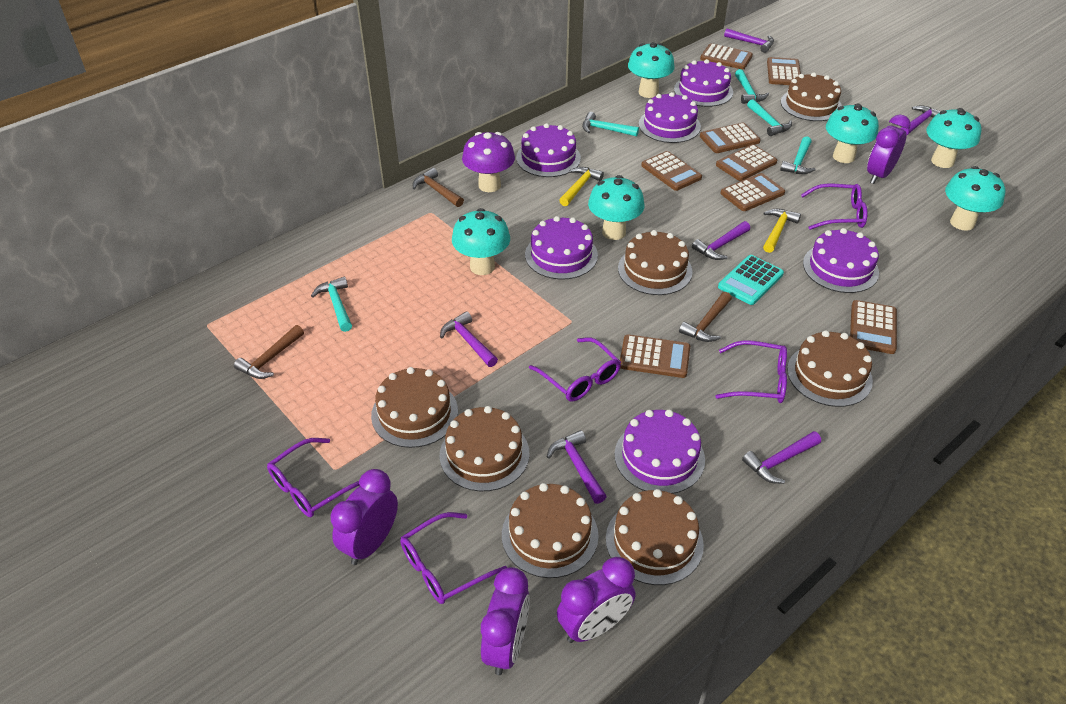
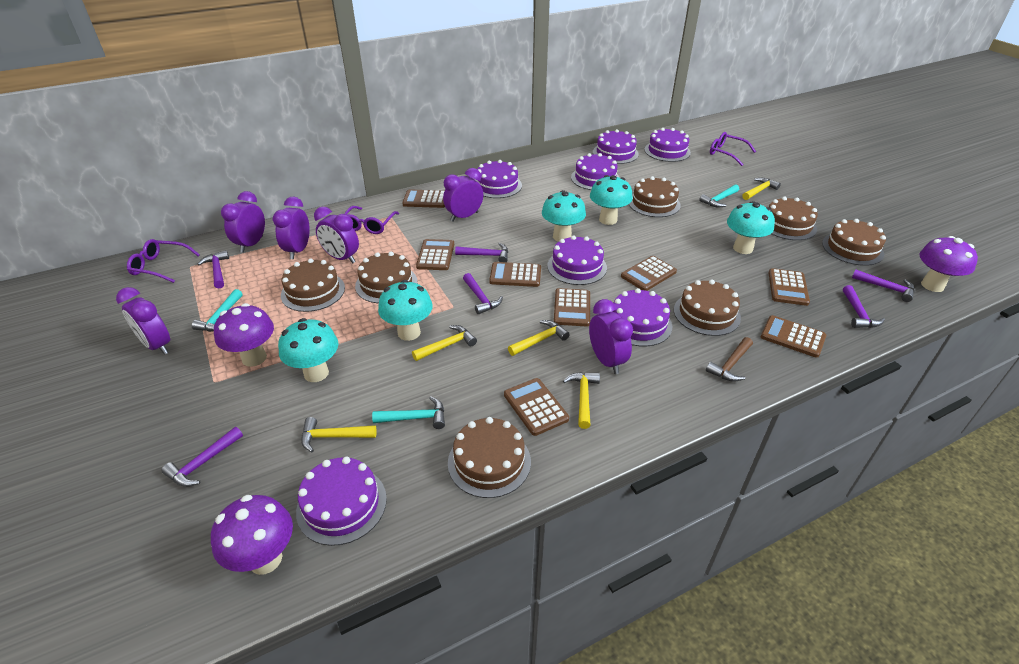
brown hammer: 3 -> 1
purple cake: 6 -> 7
purple clock: 4 -> 6
purple glasses: 5 -> 3
purple mushroom: 1 -> 3
turquoise calculator: 1 -> 0
turquoise hammer: 5 -> 3
turquoise mushroom: 6 -> 5
yellow hammer: 2 -> 5

